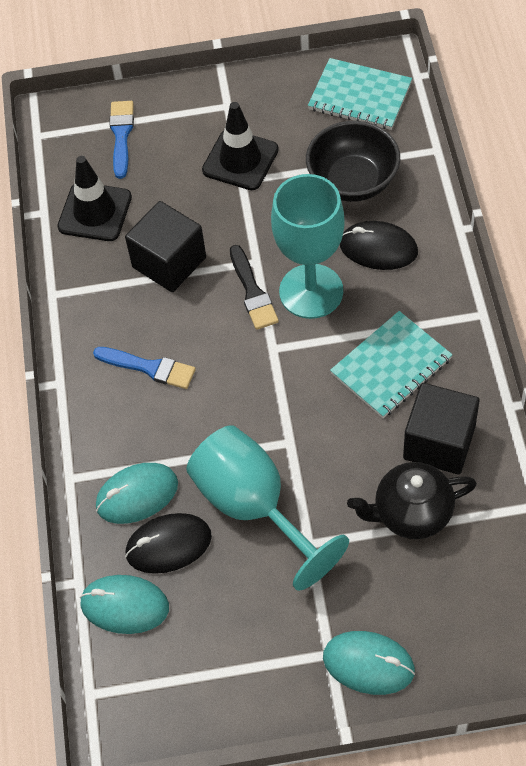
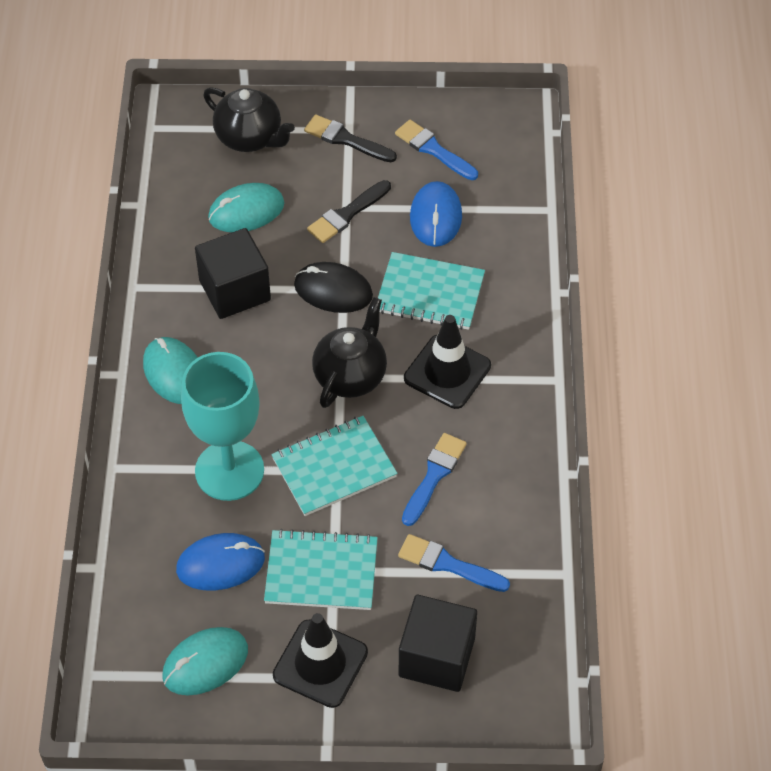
black bowl: 1 -> 0
black brush: 1 -> 2
black mouse: 2 -> 1
black teapot: 1 -> 2
blue brush: 2 -> 3
blue mouse: 0 -> 2
turquoise goblet: 2 -> 1
turquoise notebook: 2 -> 3

